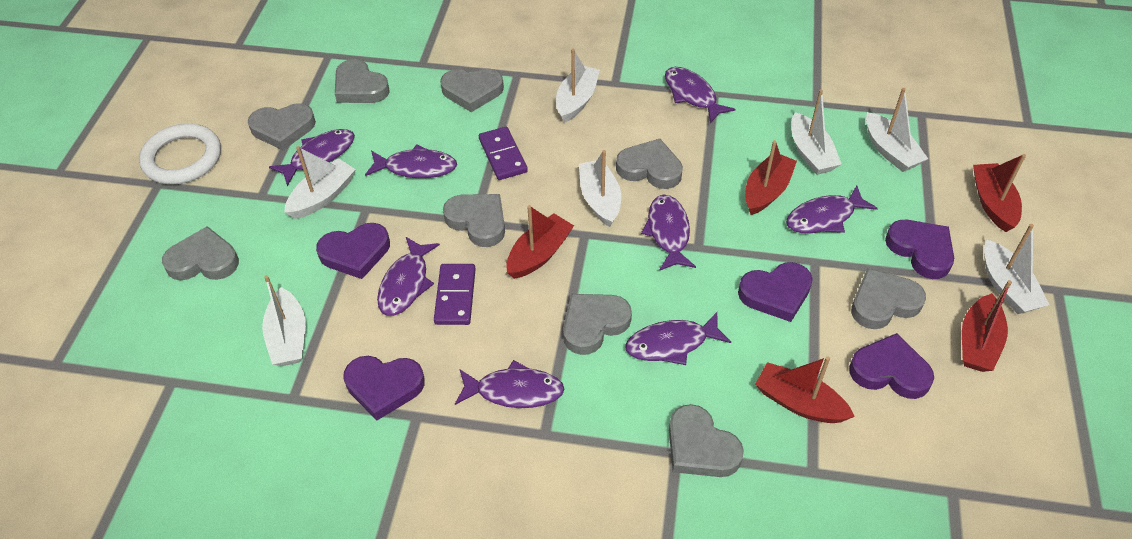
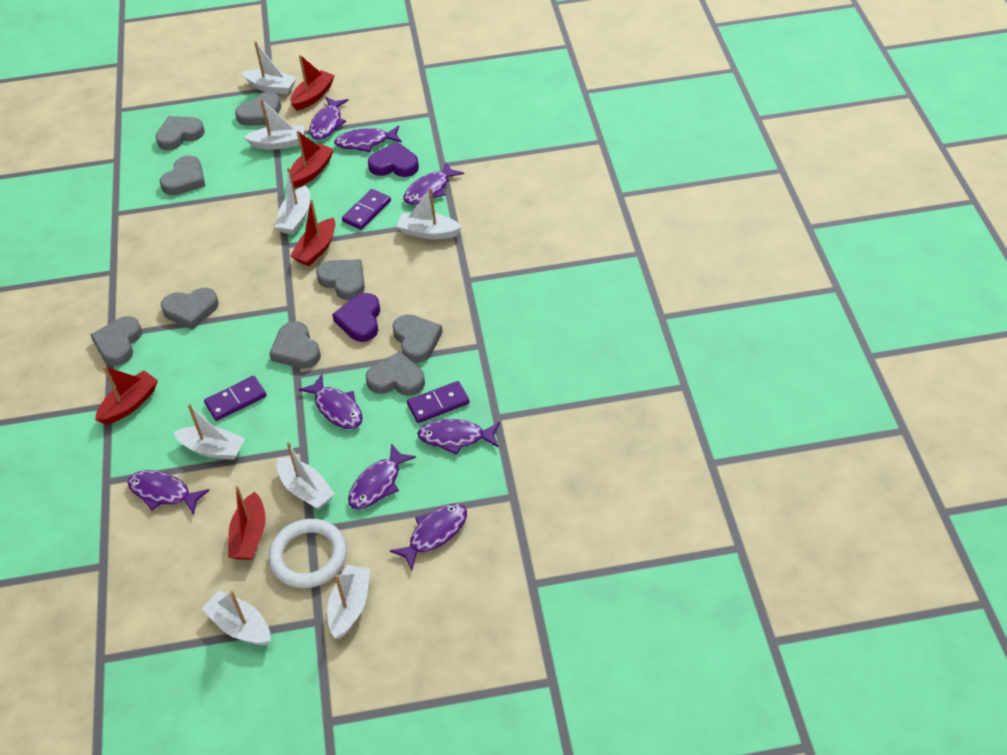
purple domino: 2 -> 3
purple heart: 5 -> 2
white boat: 7 -> 8

